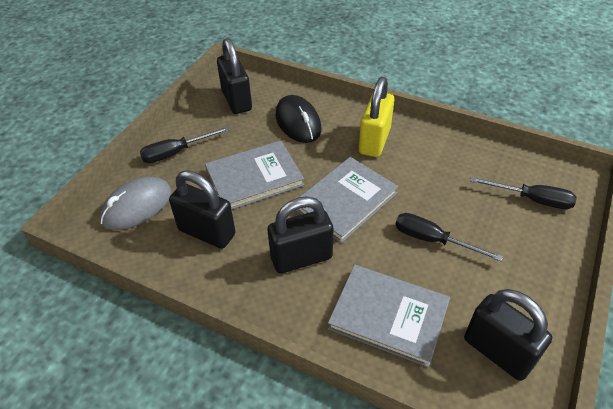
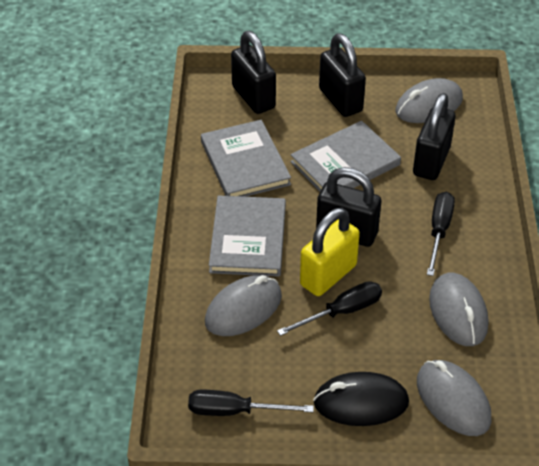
grey mouse: 1 -> 4

